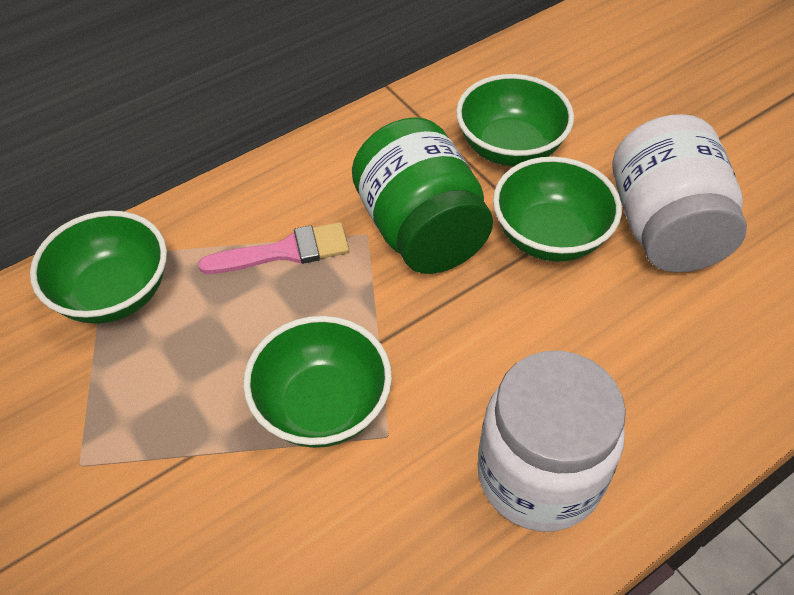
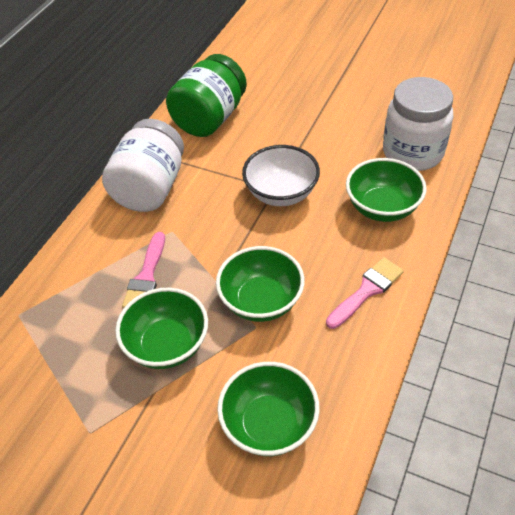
pink brush: 1 -> 2
white bowl: 0 -> 1

